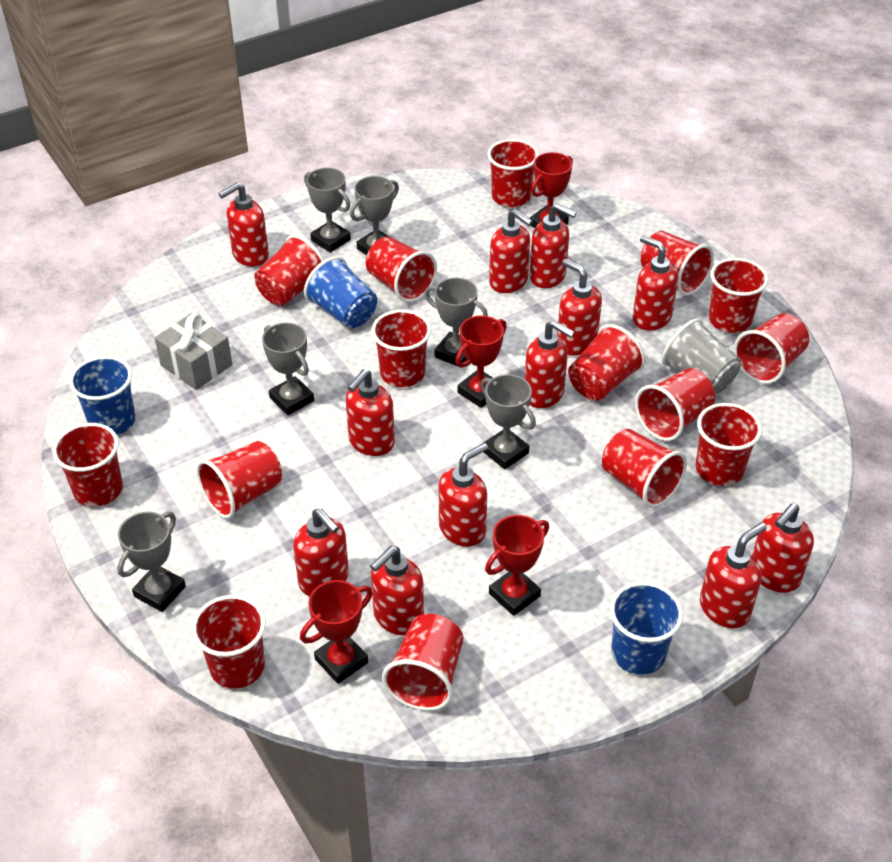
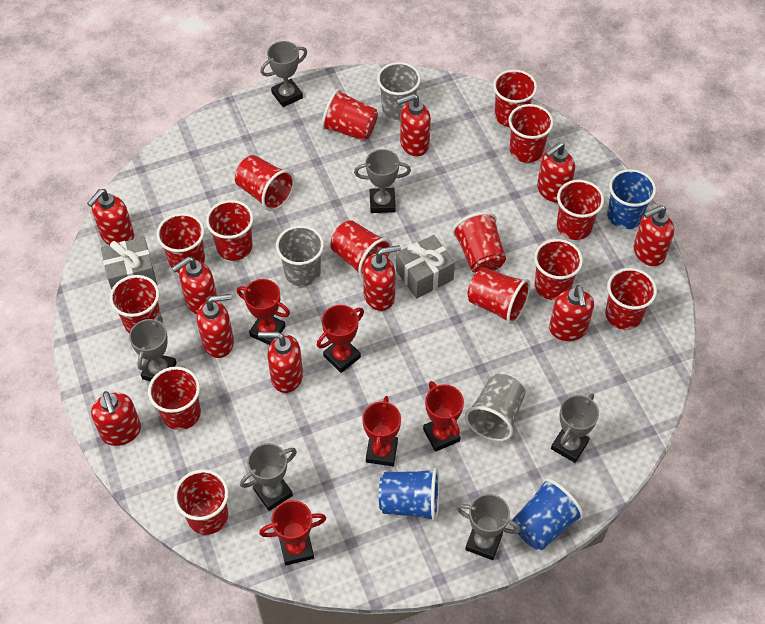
grey cup: 1 -> 3
grey gift: 1 -> 2
red soap dispenser: 12 -> 10
red trophy: 4 -> 5

